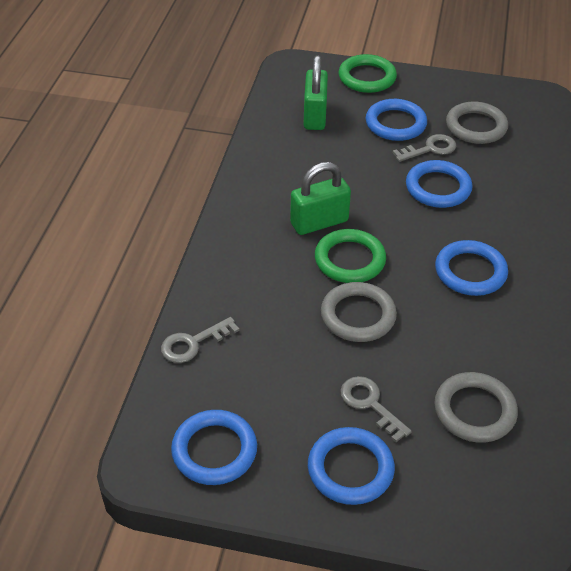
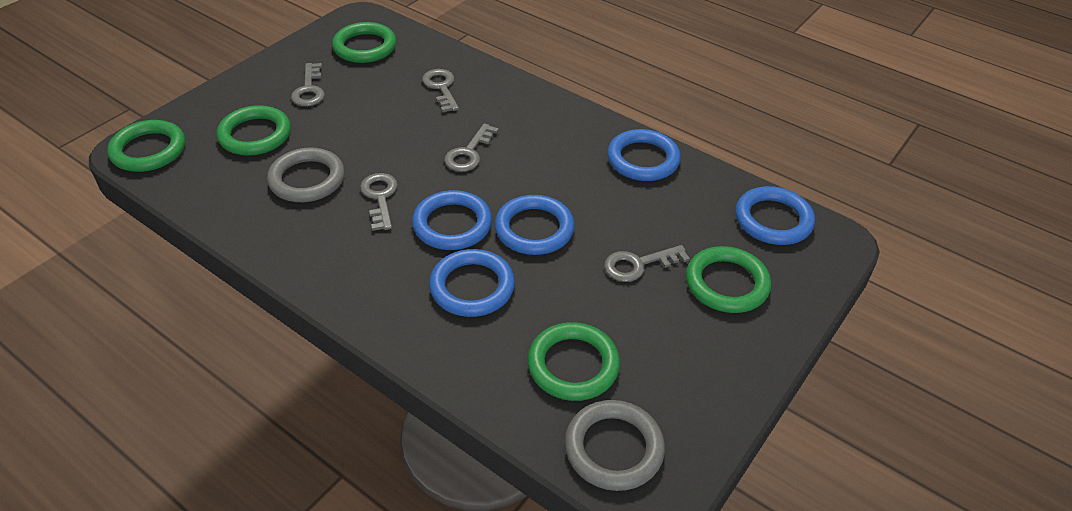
green padlock: 2 -> 0
green ring: 2 -> 5
grey key: 3 -> 5
grey ring: 3 -> 2

